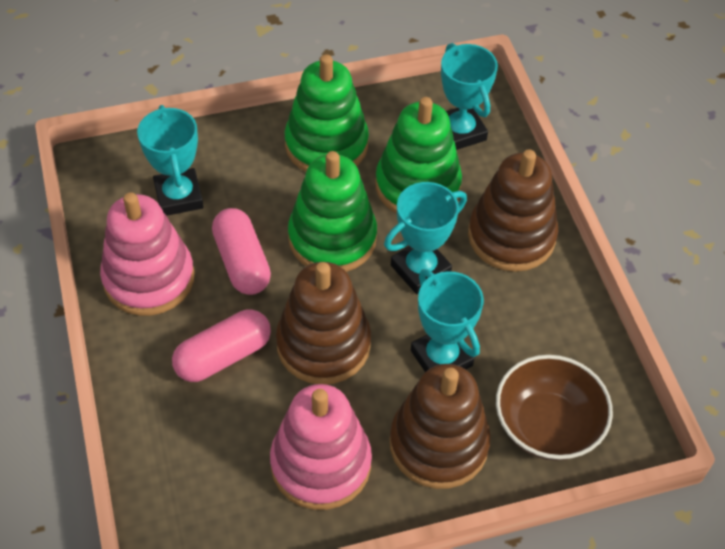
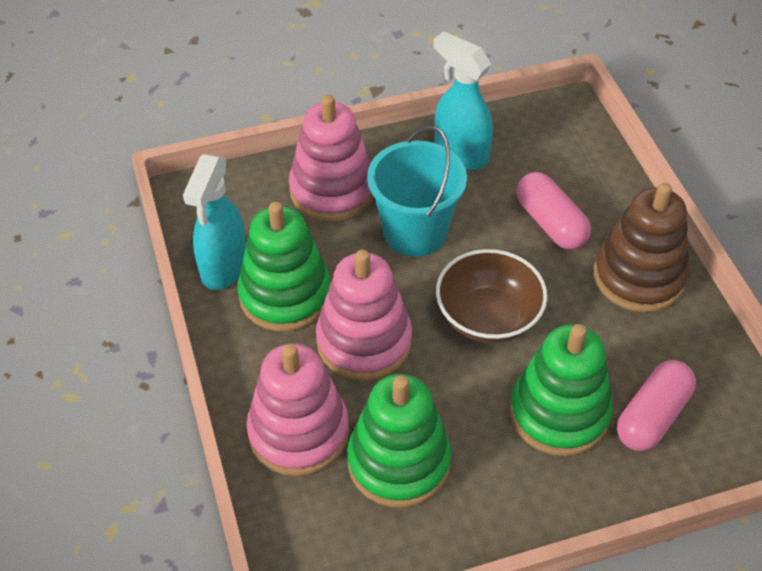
brown stacking toy: 3 -> 1
pink stacking toy: 2 -> 3
turquoise bucket: 0 -> 1
turquoise spray bottle: 0 -> 2
turquoise trophy: 4 -> 0

